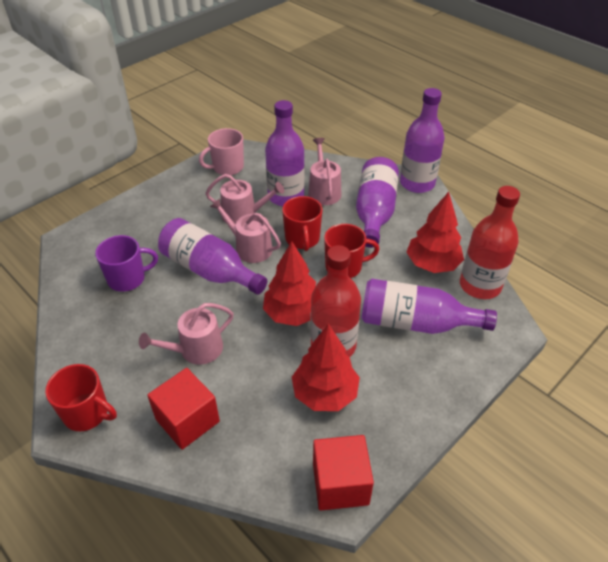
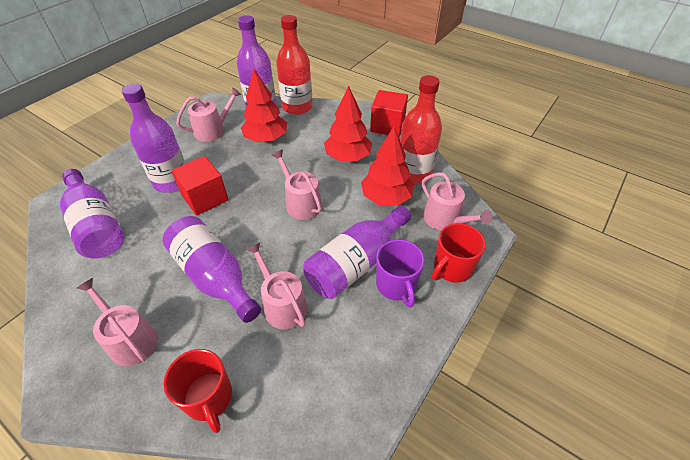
pink mug: 1 -> 0
pink watering can: 4 -> 5
red mug: 3 -> 2

